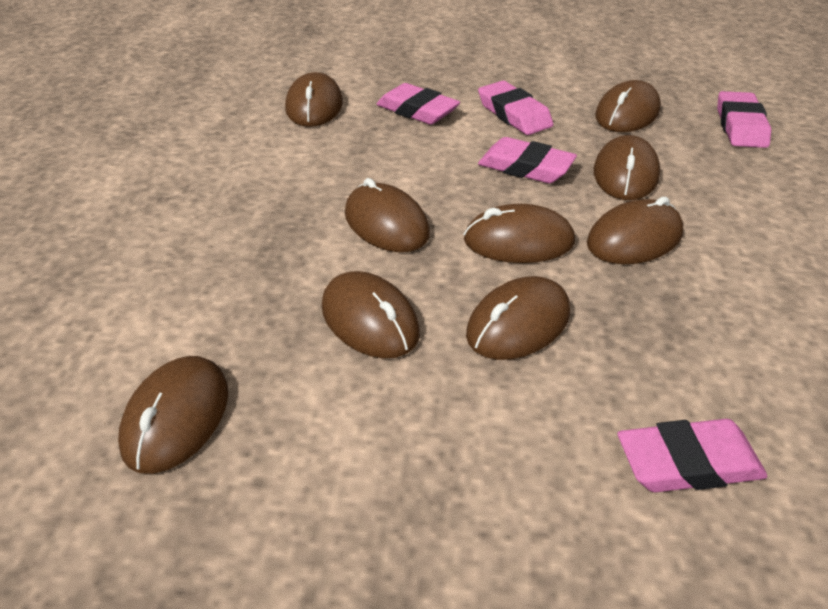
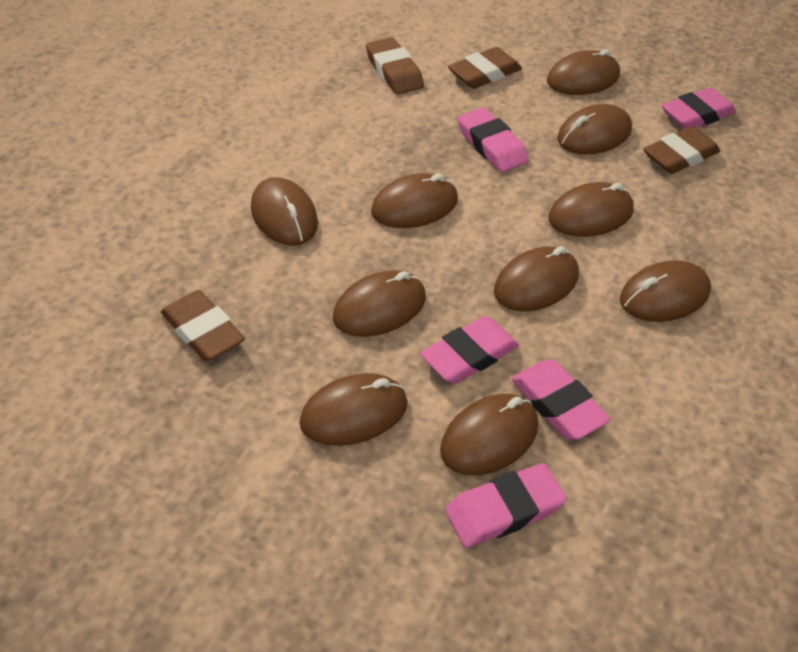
brown eraser: 0 -> 4
brown mouse: 9 -> 10

